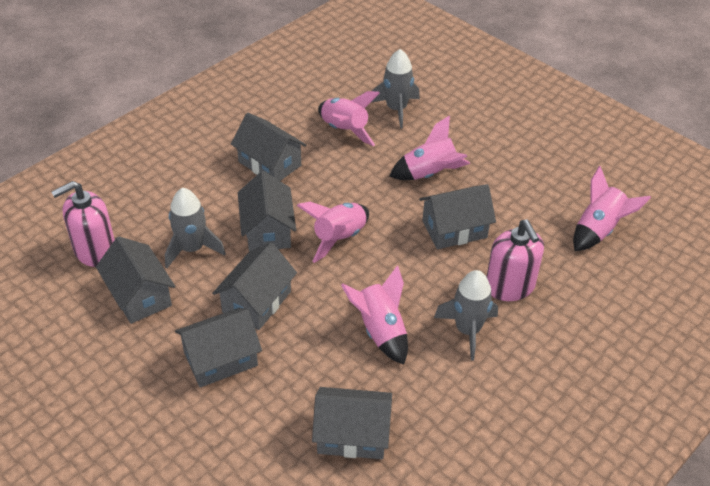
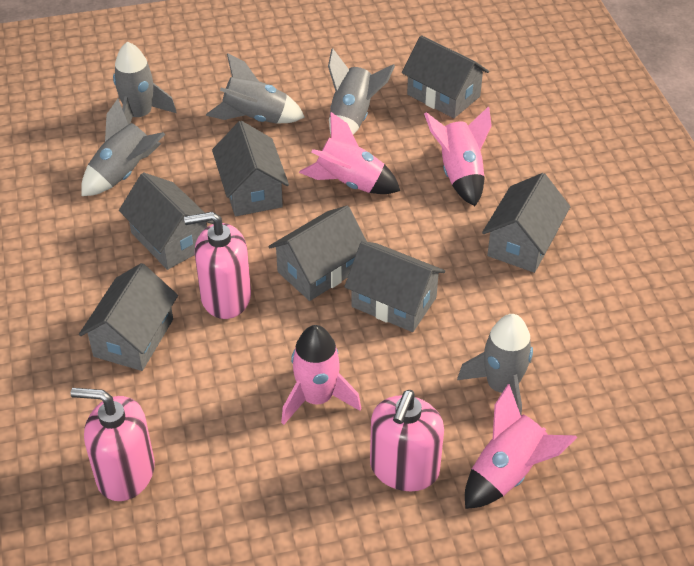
grey rocket: 3 -> 5
pink rocket: 5 -> 4
pink soap dispenser: 2 -> 3

